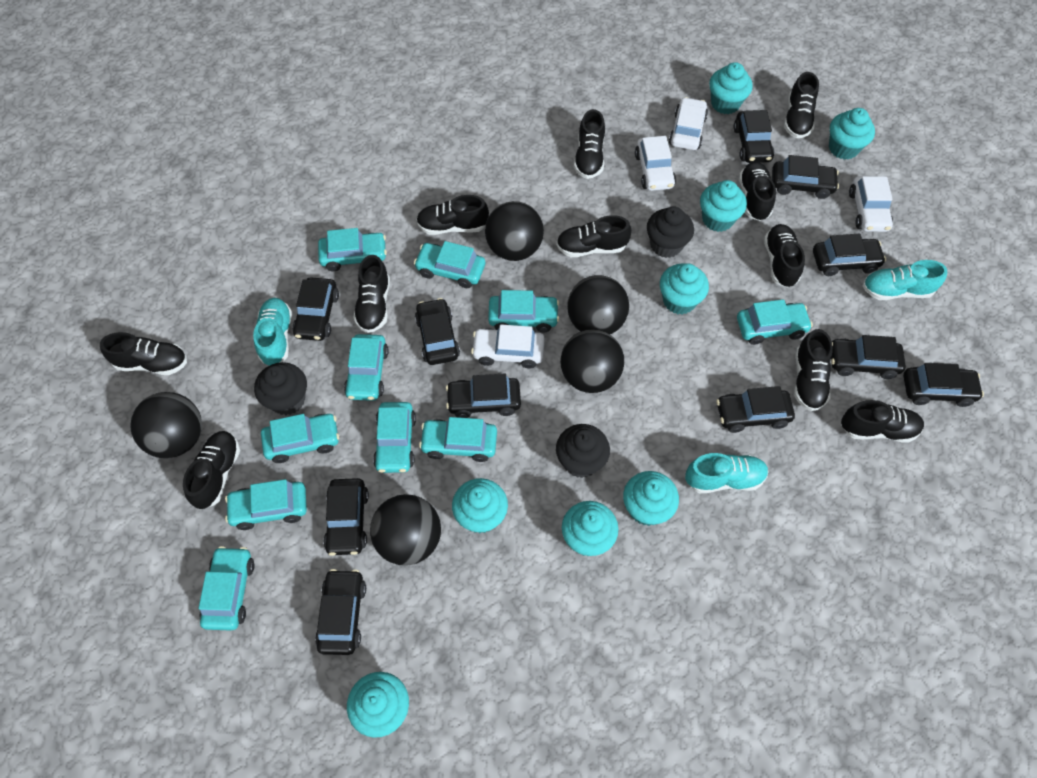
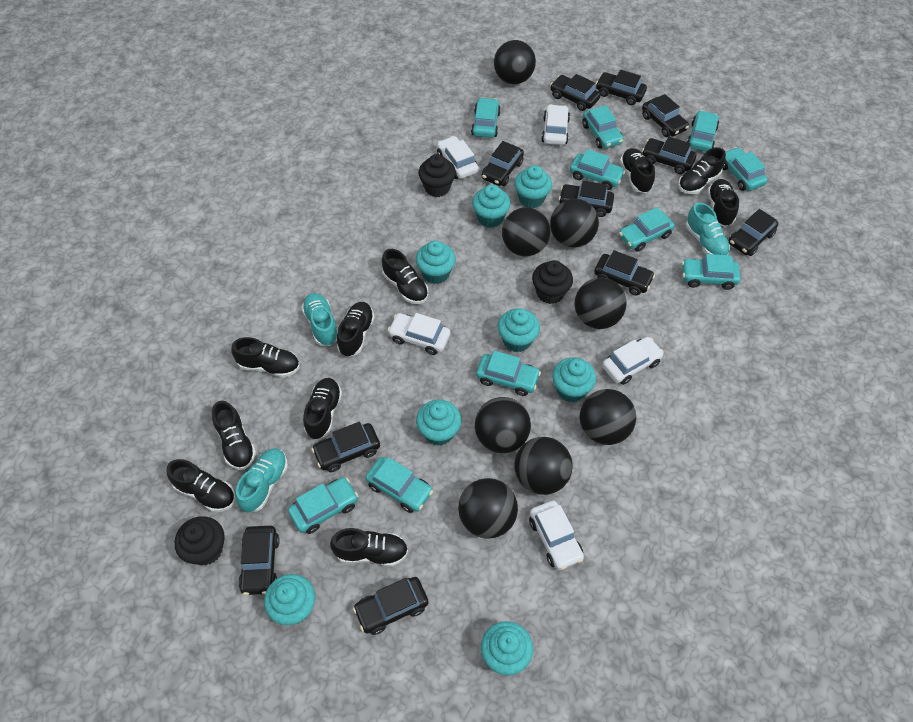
black ball: 5 -> 8
black shoe: 11 -> 10
white car: 4 -> 5

